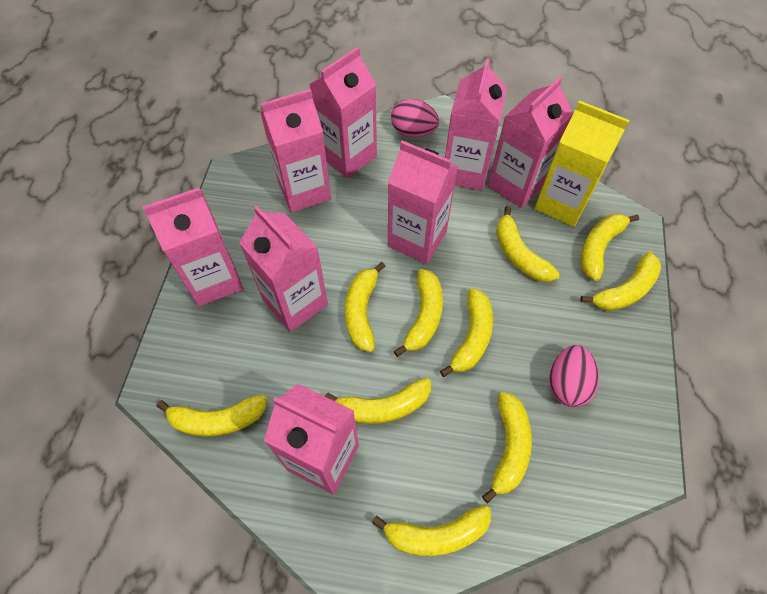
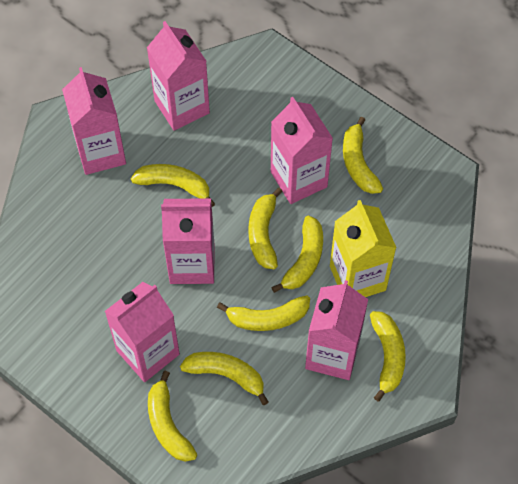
pink carton: 8 -> 6
pink egg: 2 -> 0
yellow banana: 10 -> 8

